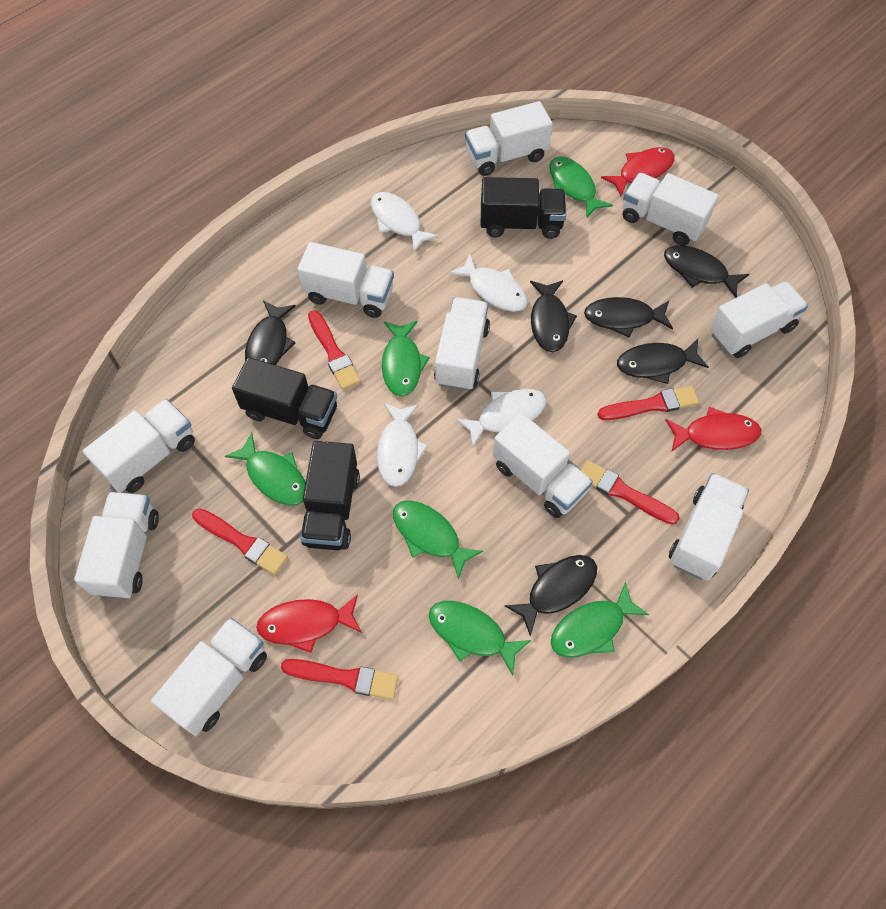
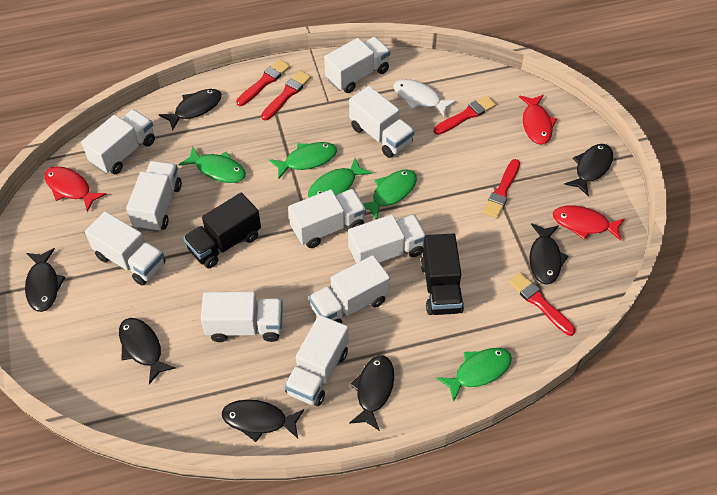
black fish: 6 -> 7
black truck: 3 -> 2
green fish: 6 -> 5
white fish: 4 -> 1

